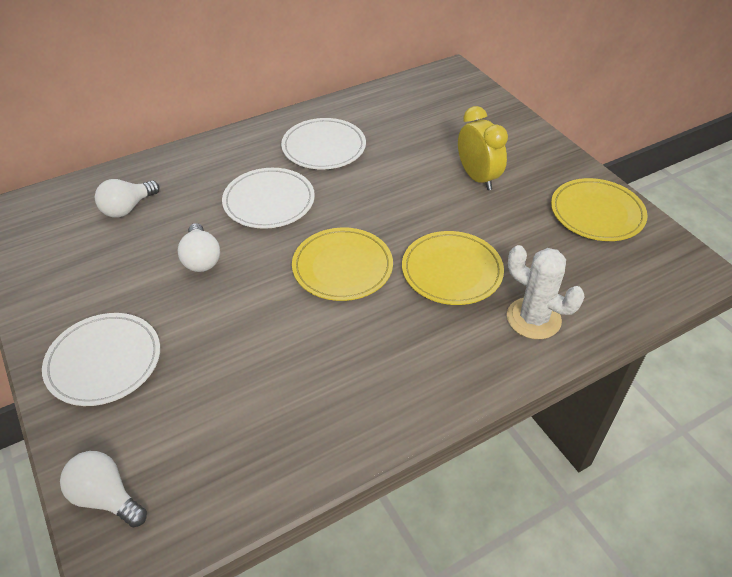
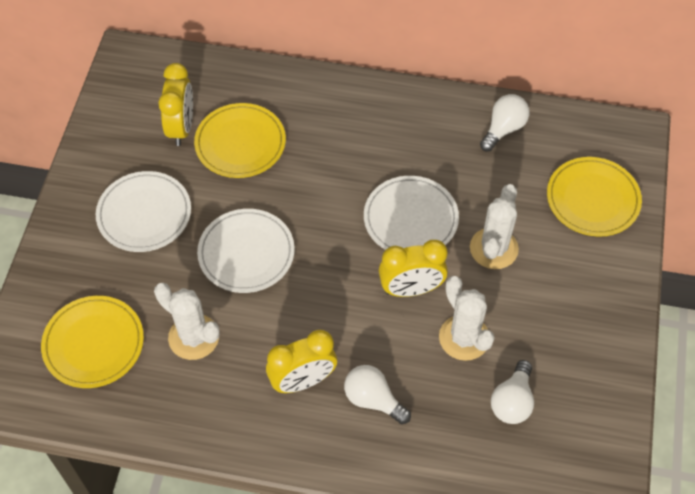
white cactus: 1 -> 3
yellow clock: 1 -> 3

